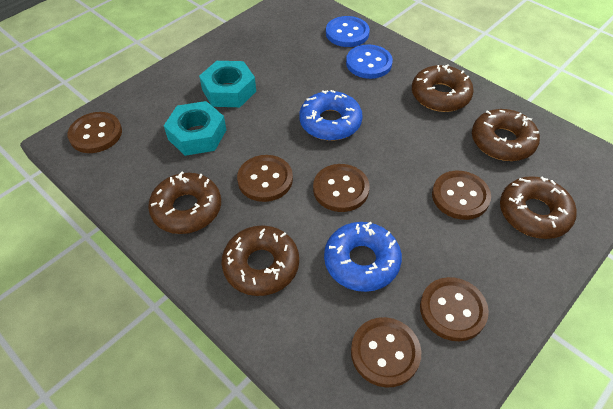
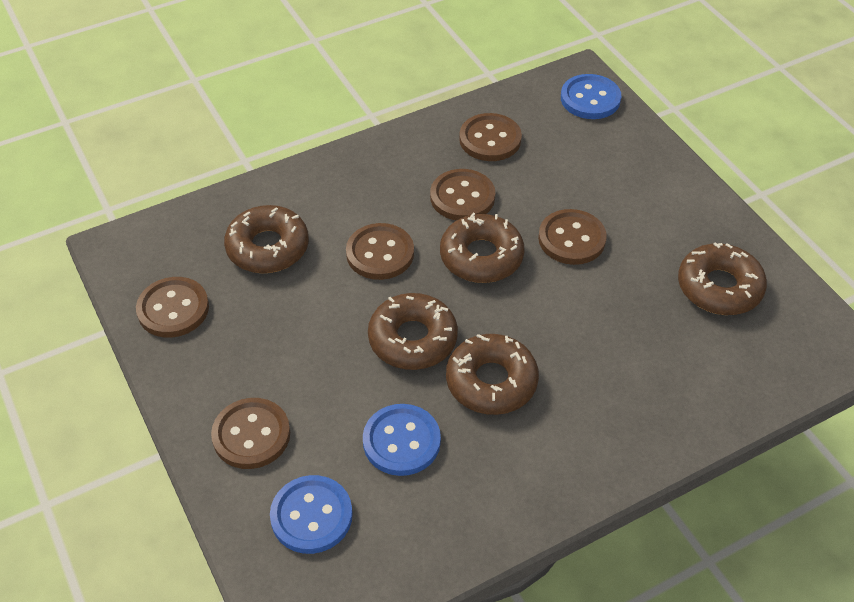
blue button: 2 -> 3
blue donut: 2 -> 0
turquoise nut: 2 -> 0

